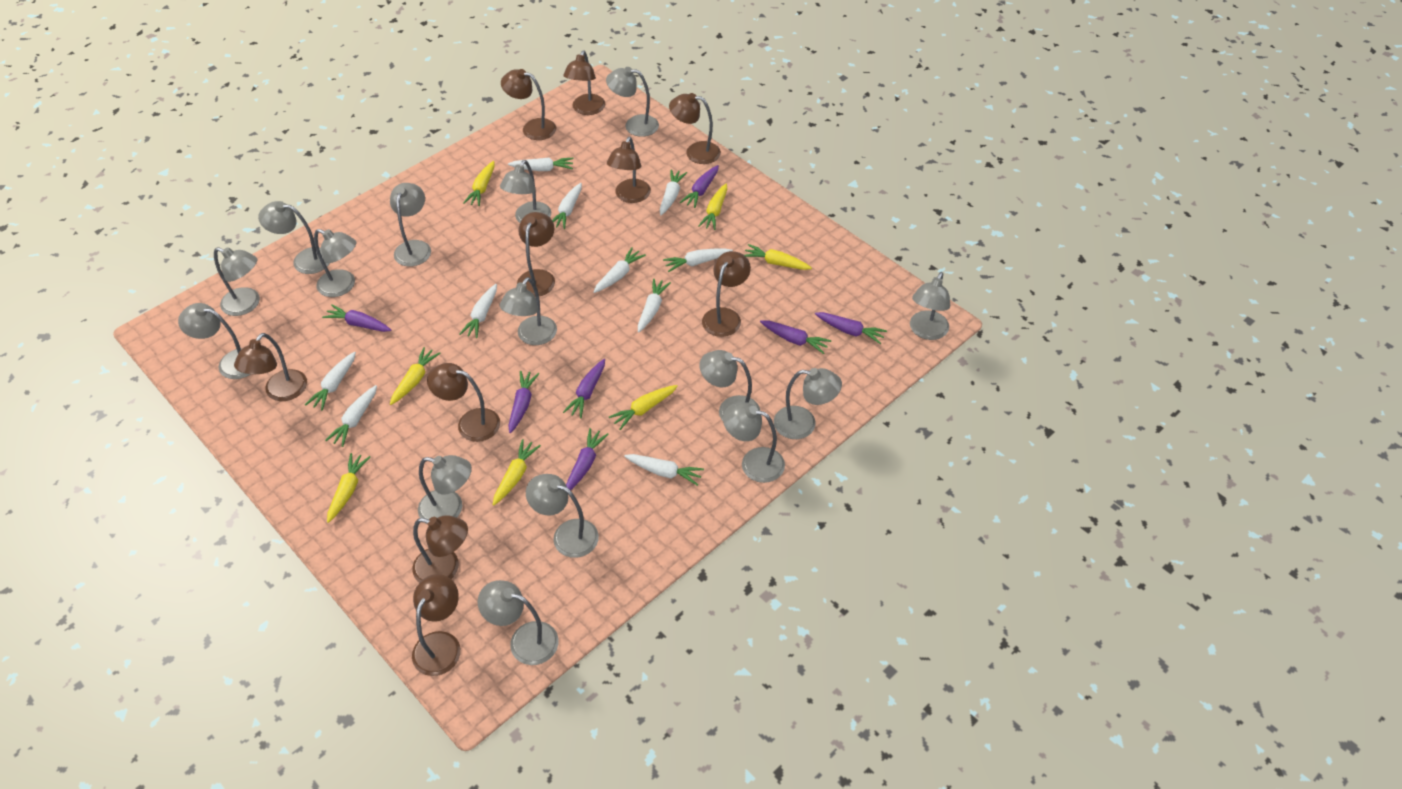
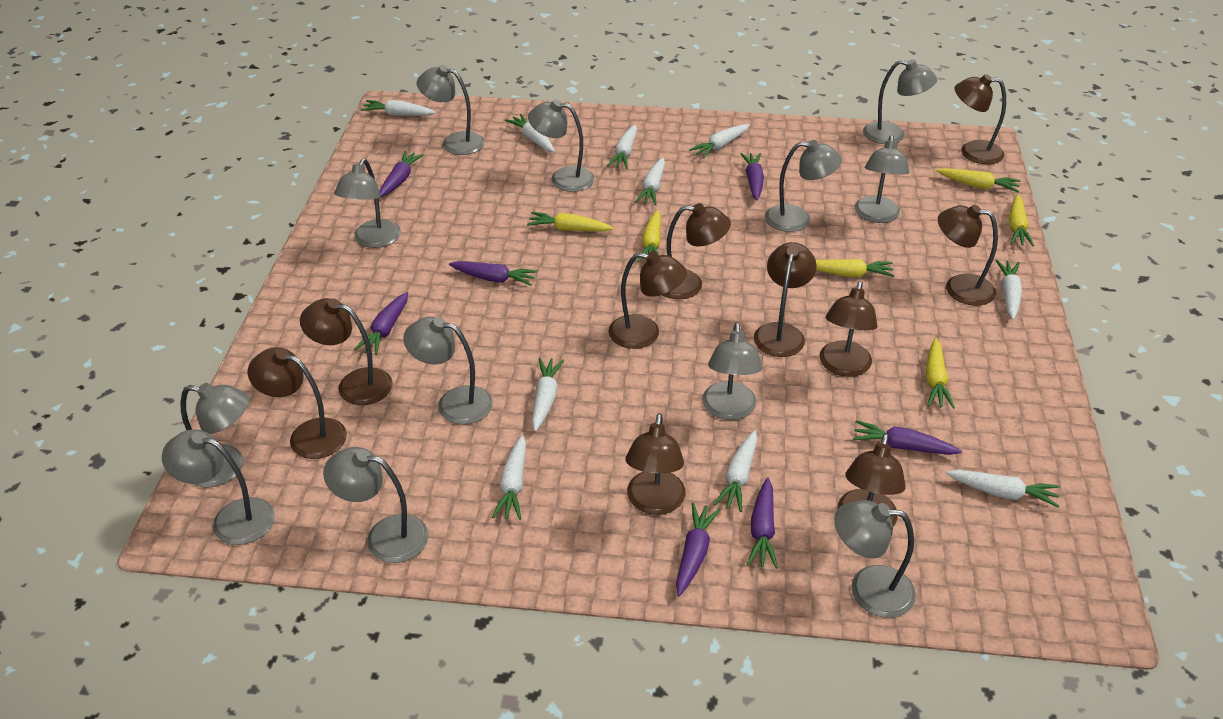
grey lamp: 15 -> 12
yellow carrot: 7 -> 6

